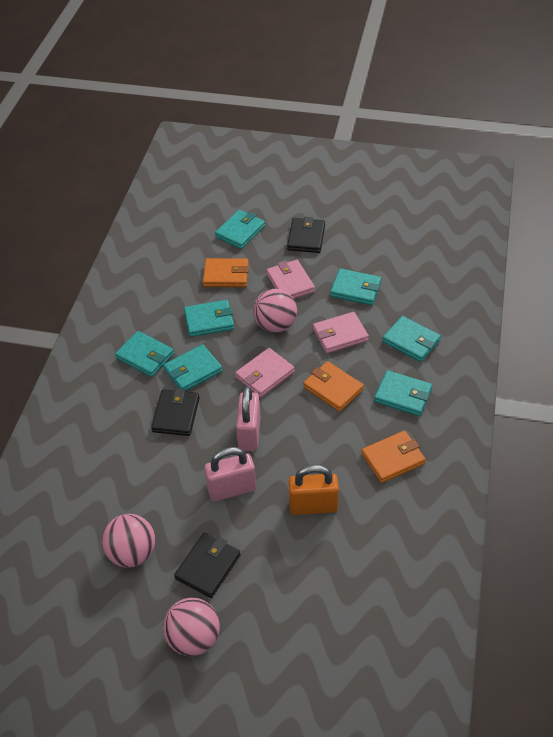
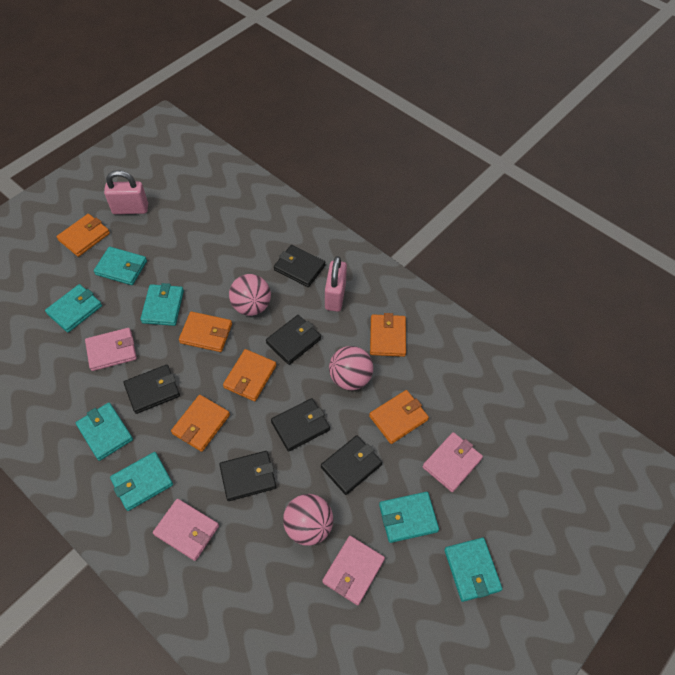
black wallet: 3 -> 6
orange padlock: 1 -> 0
orange wallet: 3 -> 6
pink wallet: 3 -> 4

